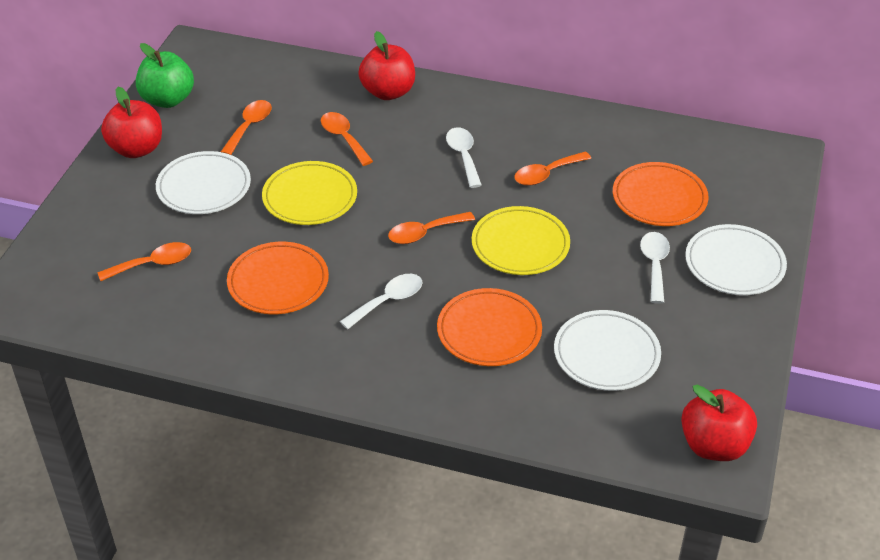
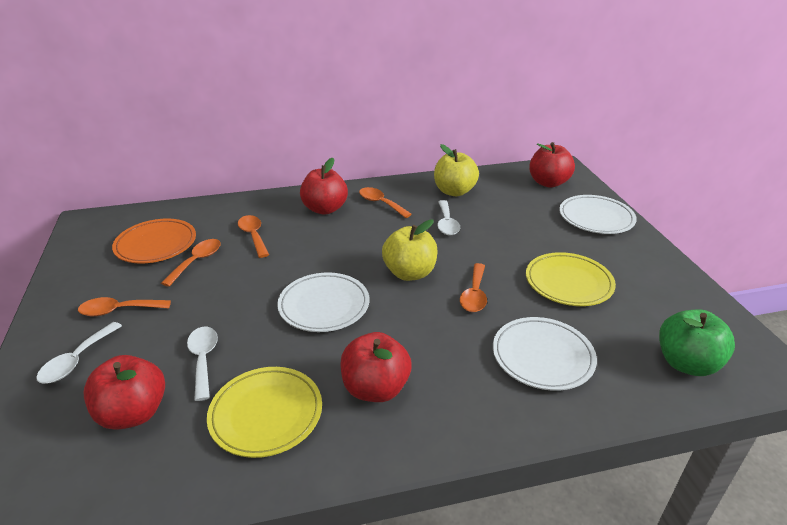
orange plate: 3 -> 1
red apple: 3 -> 4
yellow apple: 0 -> 2

